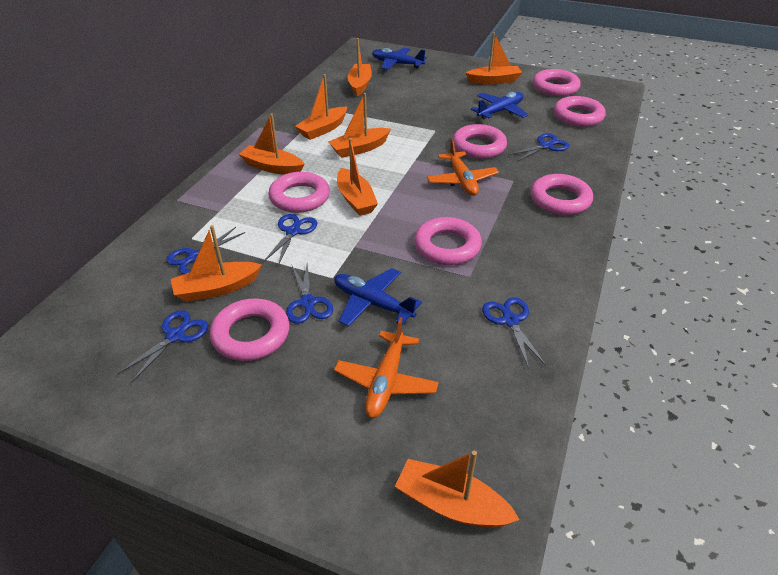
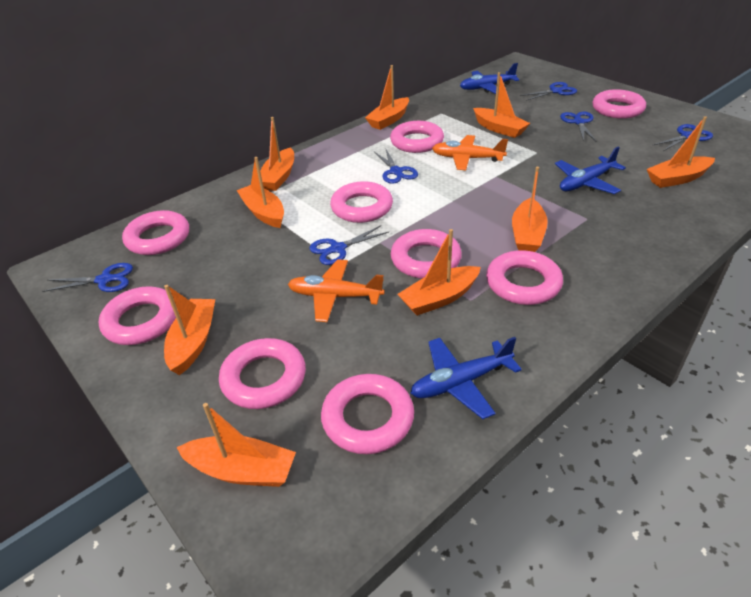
orange boat: 8 -> 9
pink ring: 7 -> 9

